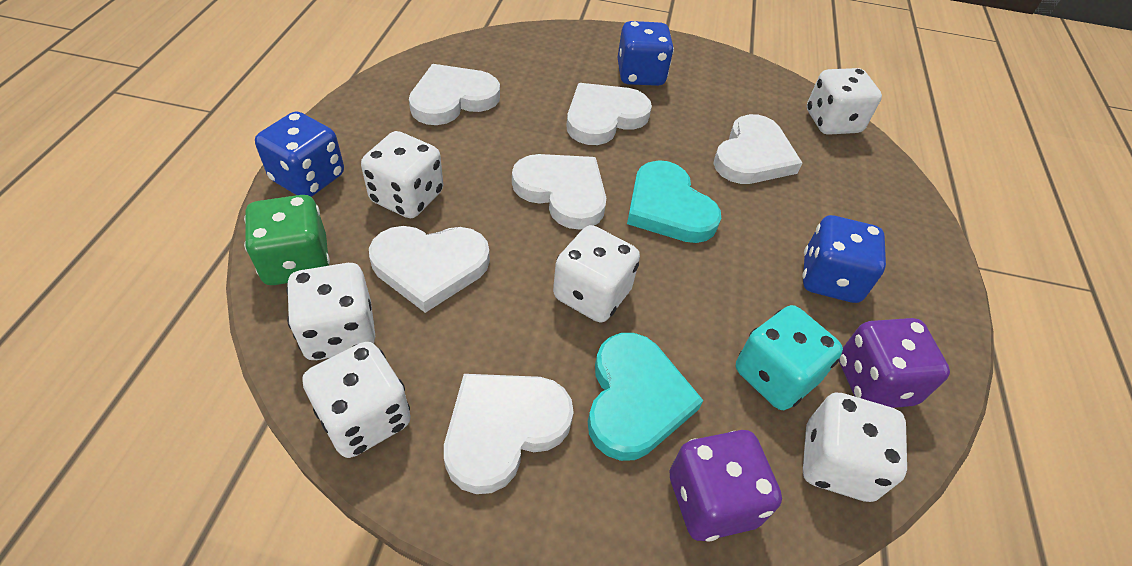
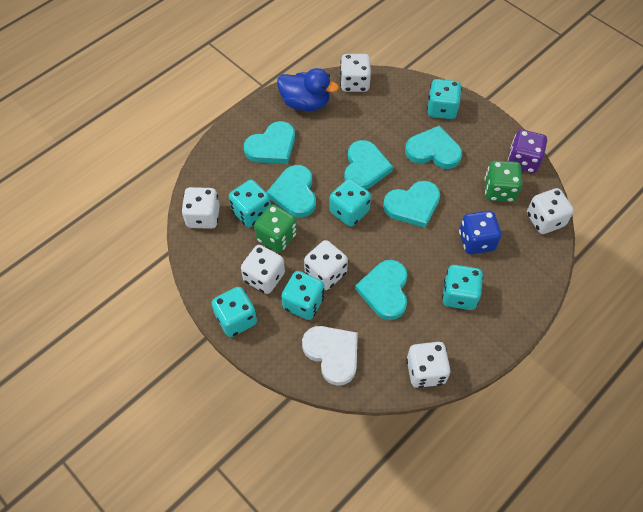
blue dice: 3 -> 1
blue duck: 0 -> 1
green dice: 1 -> 2
purple dice: 2 -> 1
turquoise dice: 1 -> 6
turquoise heart: 2 -> 6
white heart: 6 -> 1

